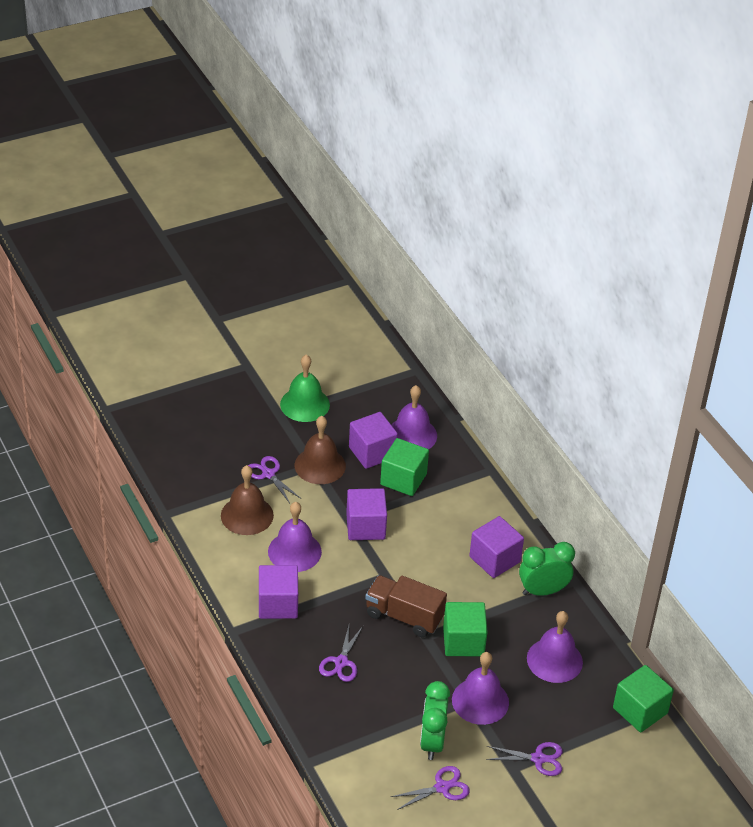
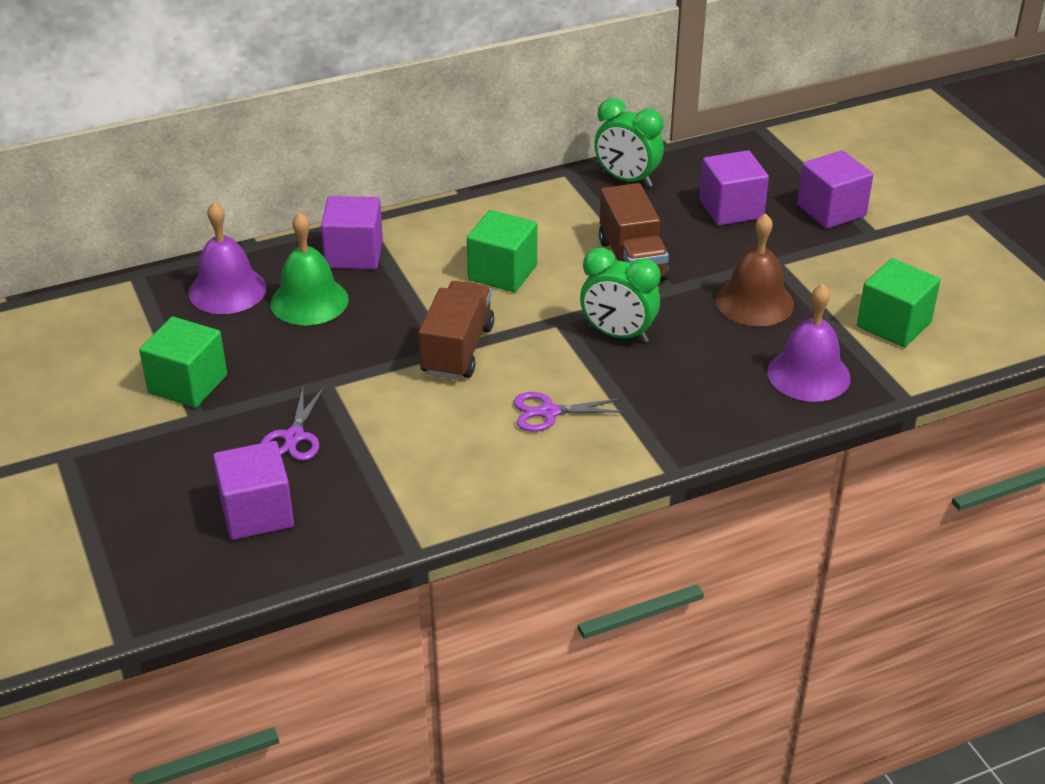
brown bell: 2 -> 1
brown truck: 1 -> 2
purple bell: 4 -> 2
purple scissors: 4 -> 2

